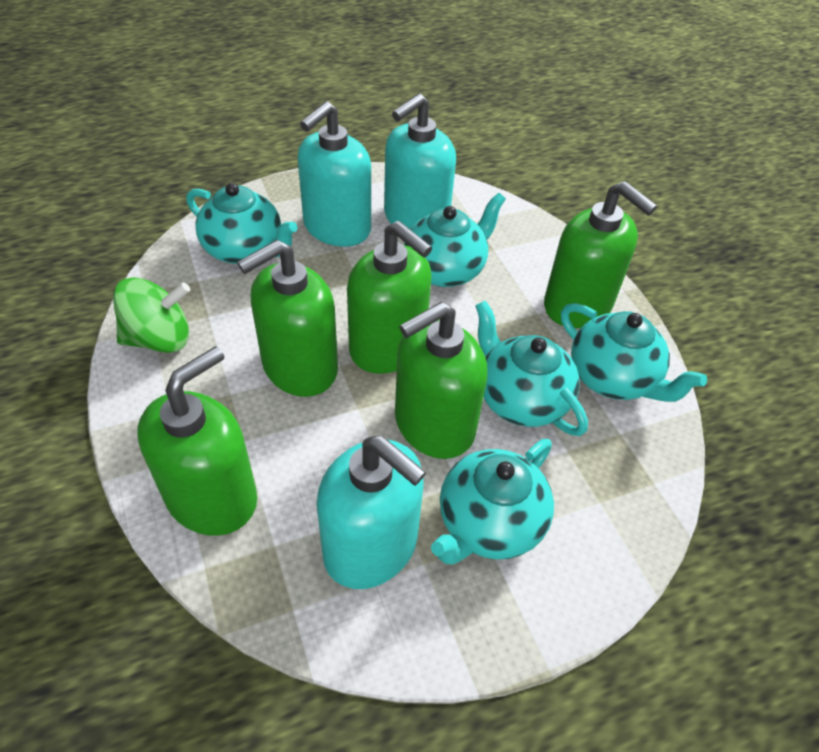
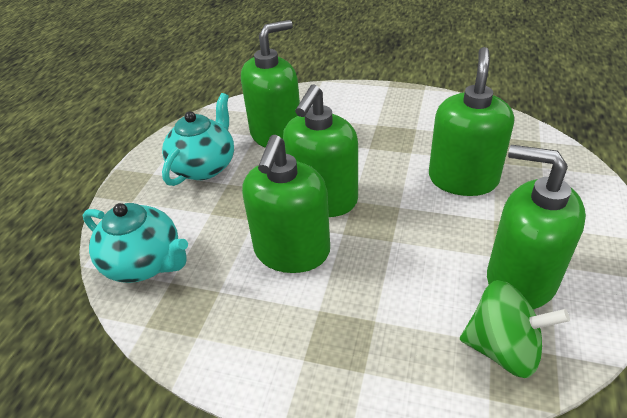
turquoise soap dispenser: 3 -> 0
turquoise teapot: 5 -> 2

